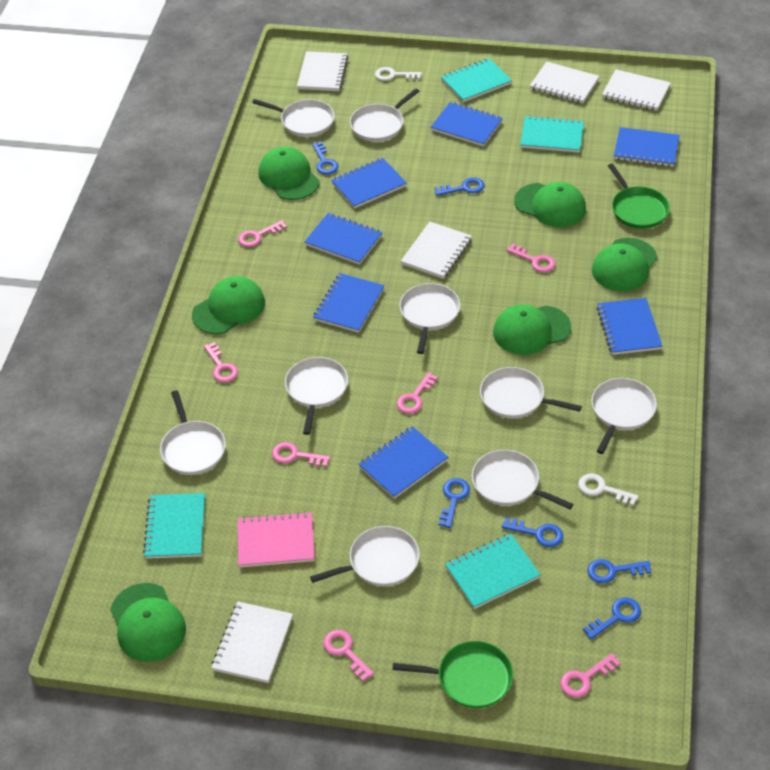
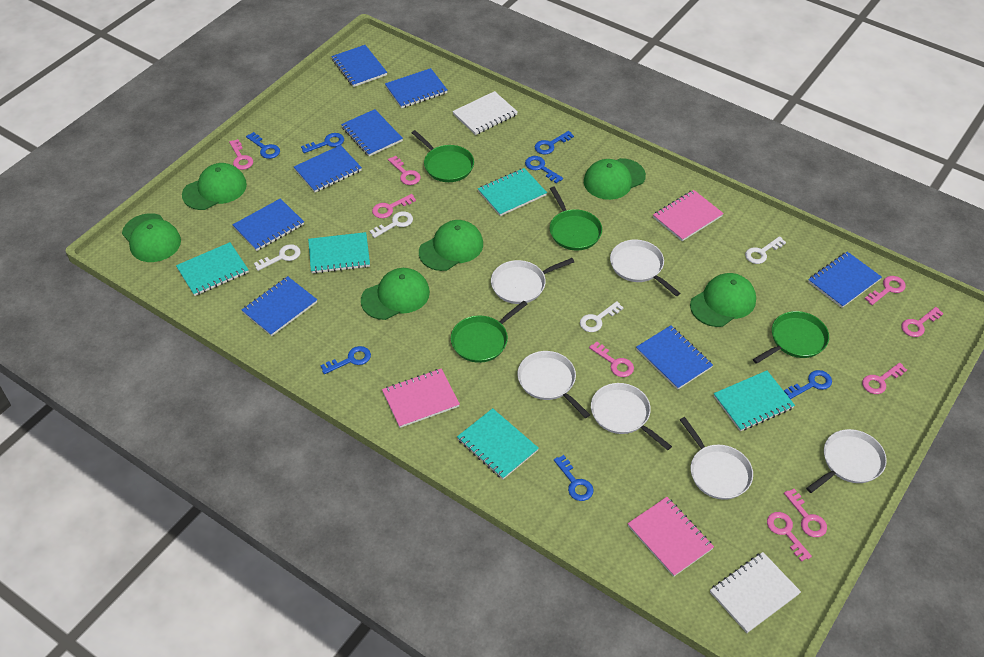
blue key: 6 -> 7
blue notebook: 7 -> 8
green pan: 2 -> 4
pink key: 7 -> 9
pink notebook: 1 -> 3
turquoise notebook: 4 -> 5
white key: 2 -> 4
white notebook: 5 -> 2
white pan: 9 -> 6

